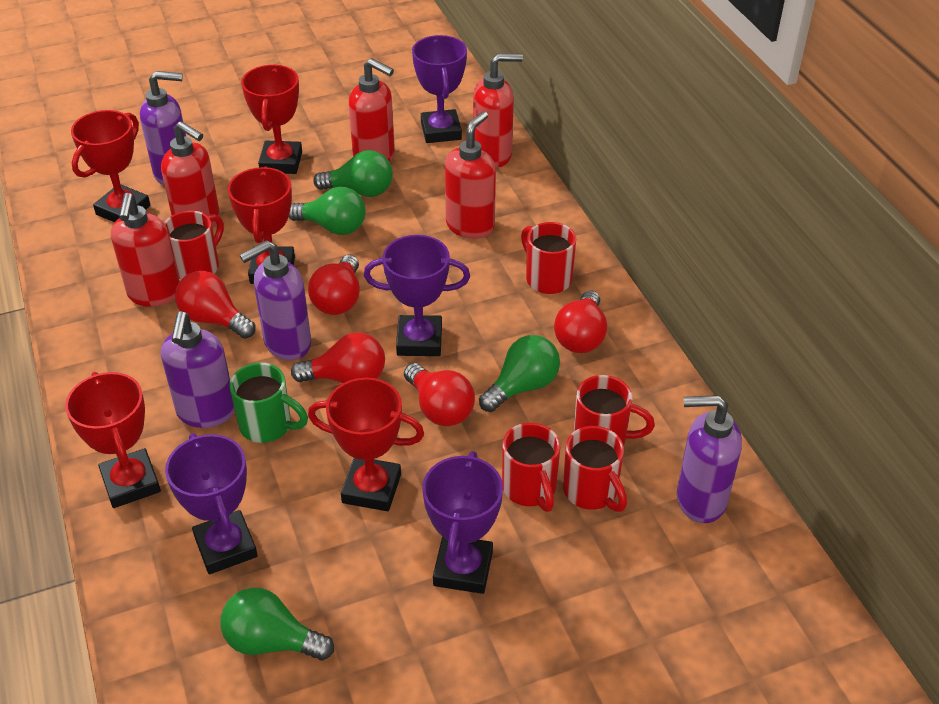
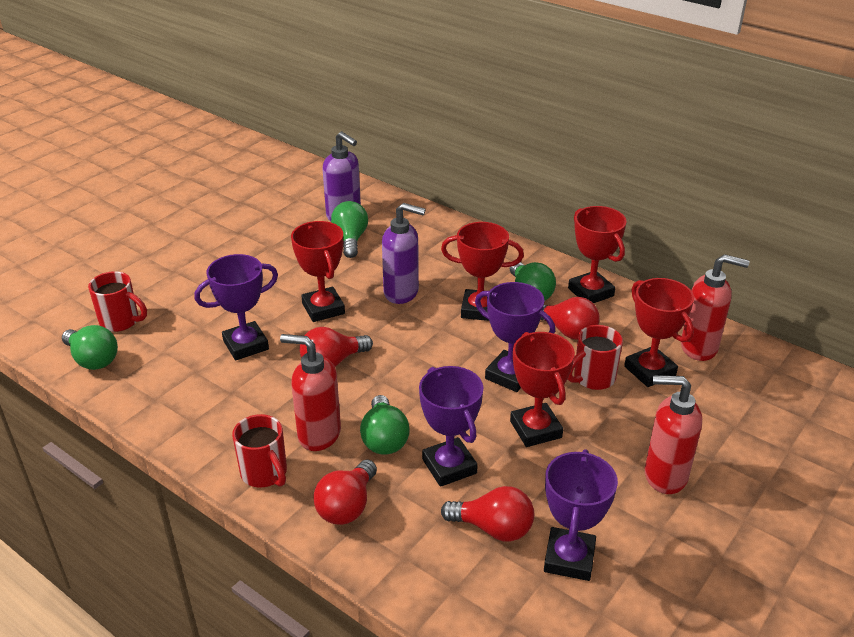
green mug: 1 -> 0
purple soap dispenser: 4 -> 2
red light bulb: 5 -> 4
red mug: 5 -> 3
red soap dispenser: 5 -> 3

